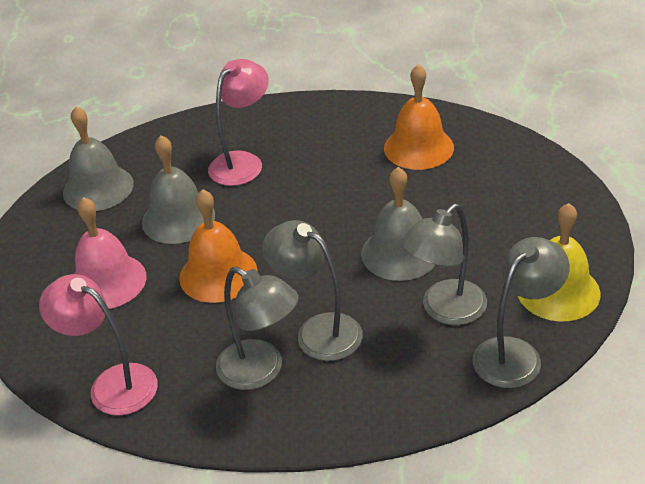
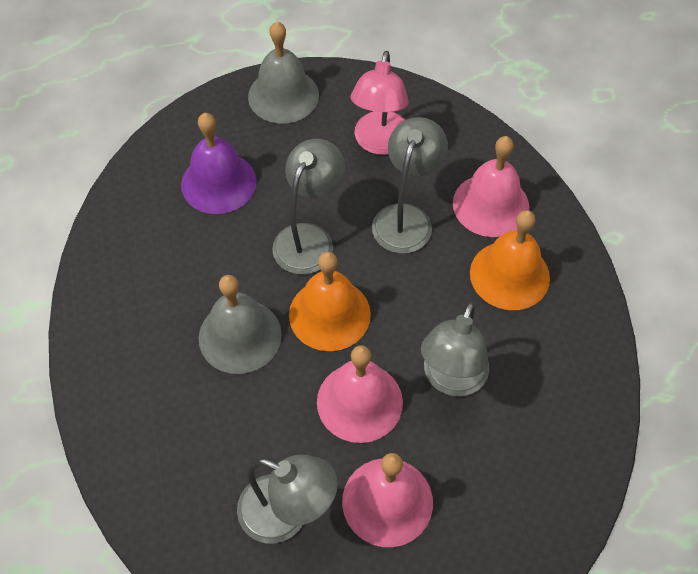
grey bell: 3 -> 2
pink bell: 1 -> 3
pink lamp: 2 -> 1
purple bell: 0 -> 1
yellow bell: 1 -> 0

